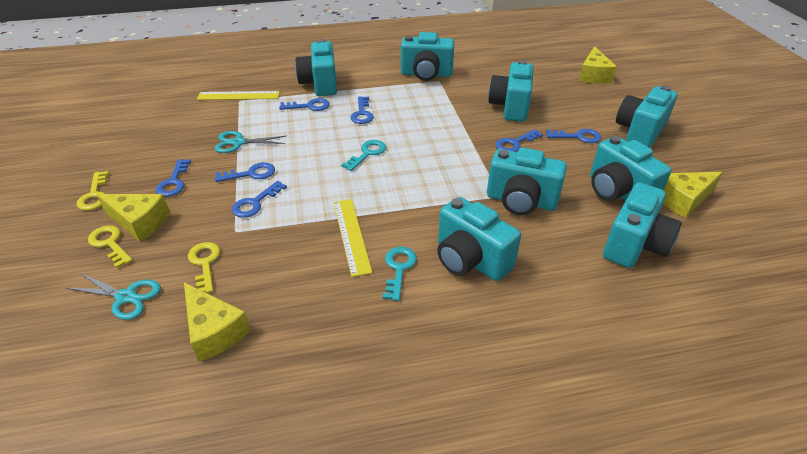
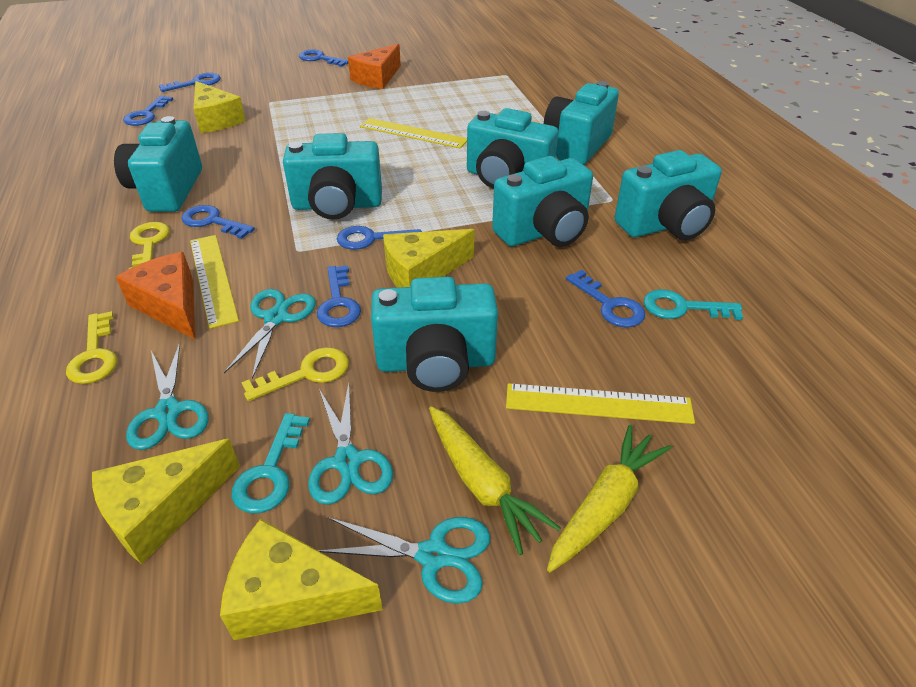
orange cheese: 0 -> 2
turquoise camera: 8 -> 7
turquoise scissors: 2 -> 4
yellow carrot: 0 -> 2
yellow ruler: 2 -> 3

